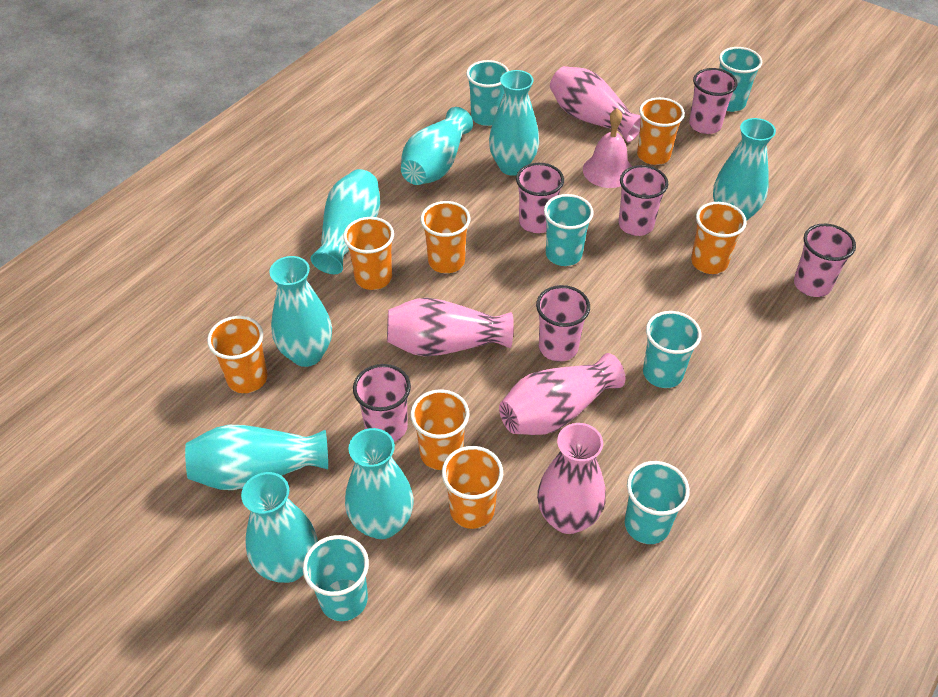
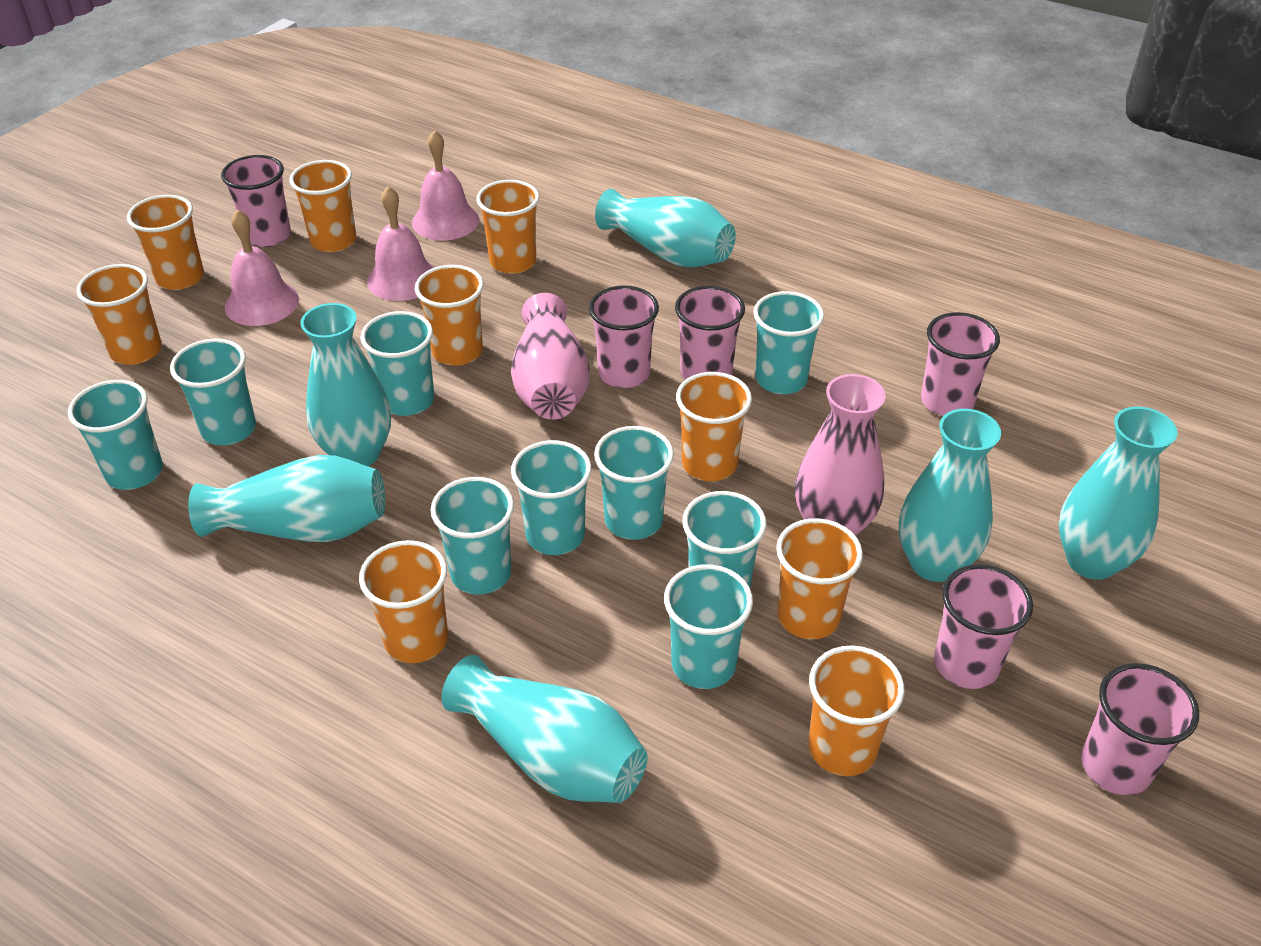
orange cup: 7 -> 9
pink bell: 1 -> 3
pink vase: 4 -> 2
turquoise cup: 6 -> 9
turquoise vase: 8 -> 6

